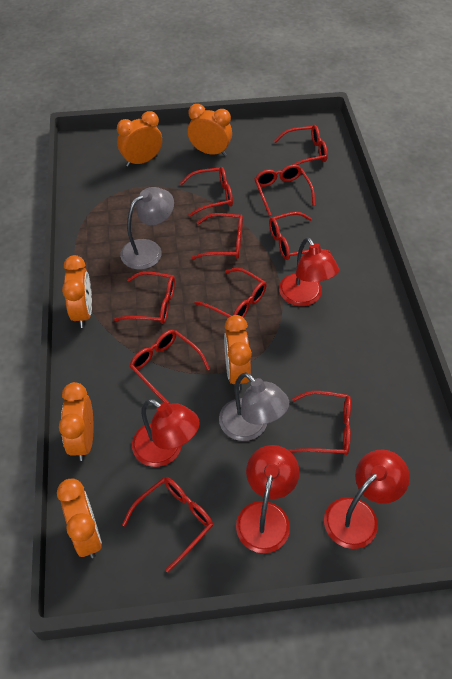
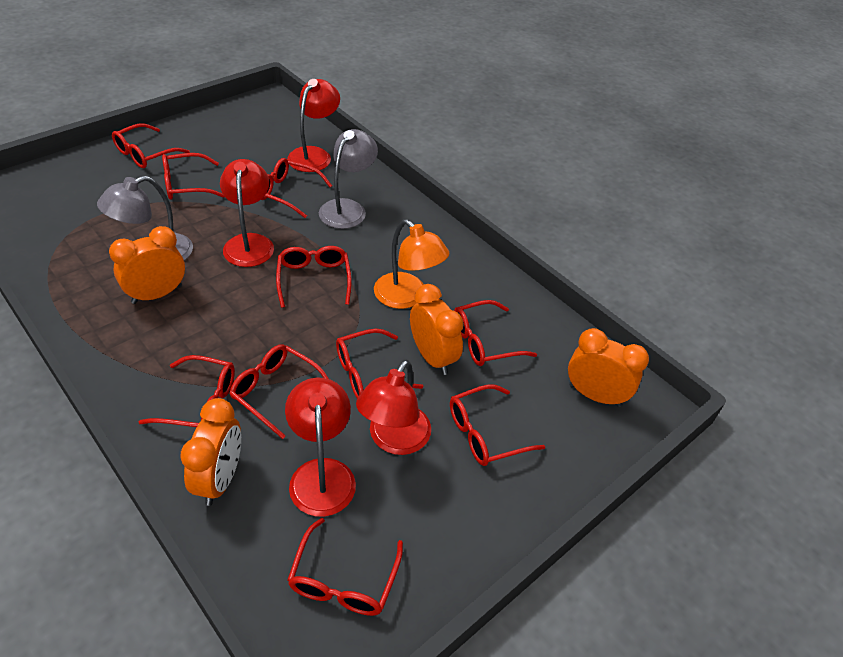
orange clock: 6 -> 4
orange lamp: 0 -> 1

